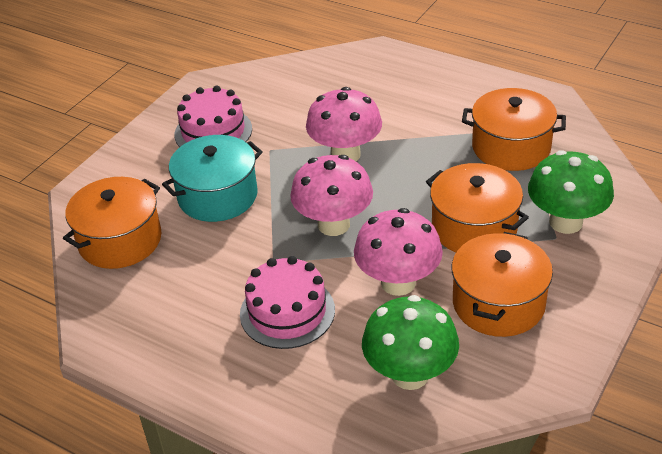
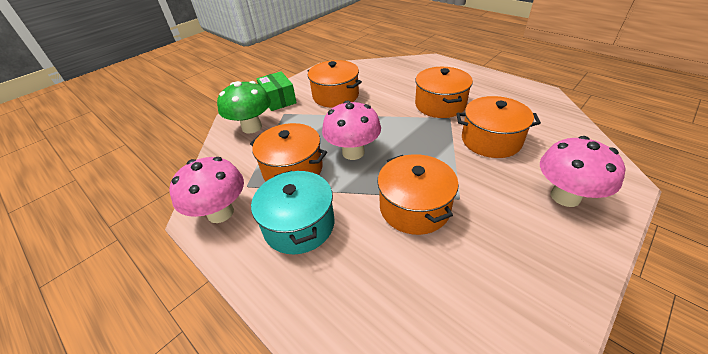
green box: 0 -> 1
green mushroom: 2 -> 1
orange pot: 4 -> 5
pink cake: 2 -> 0

